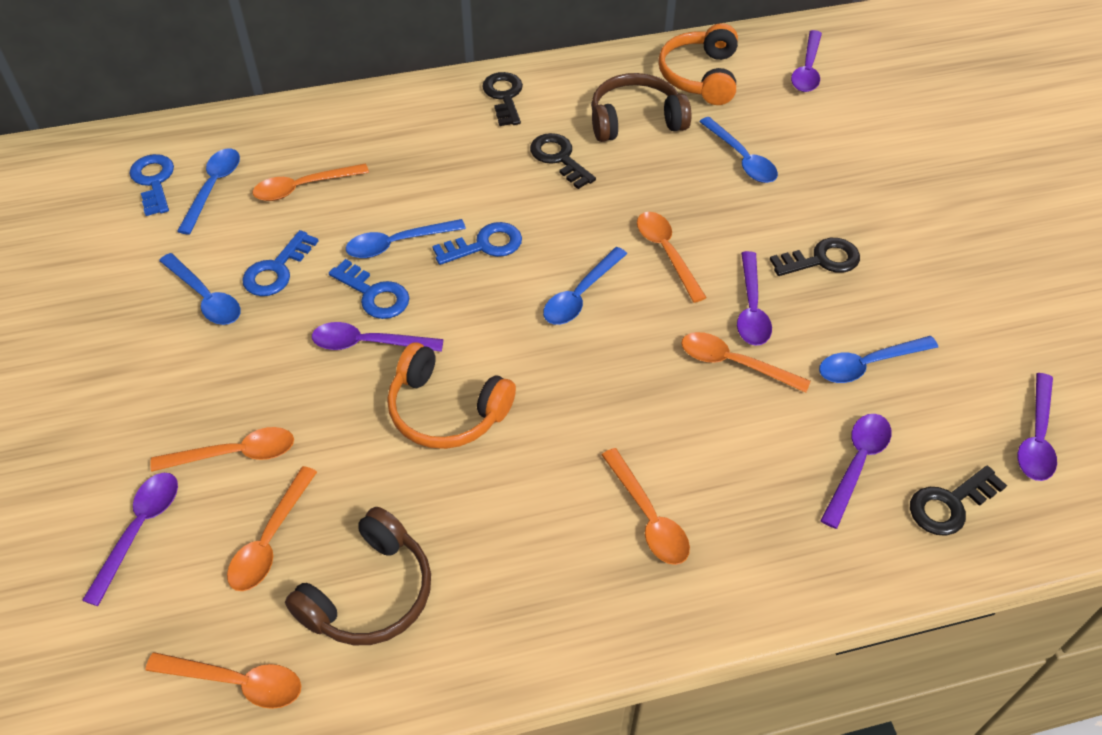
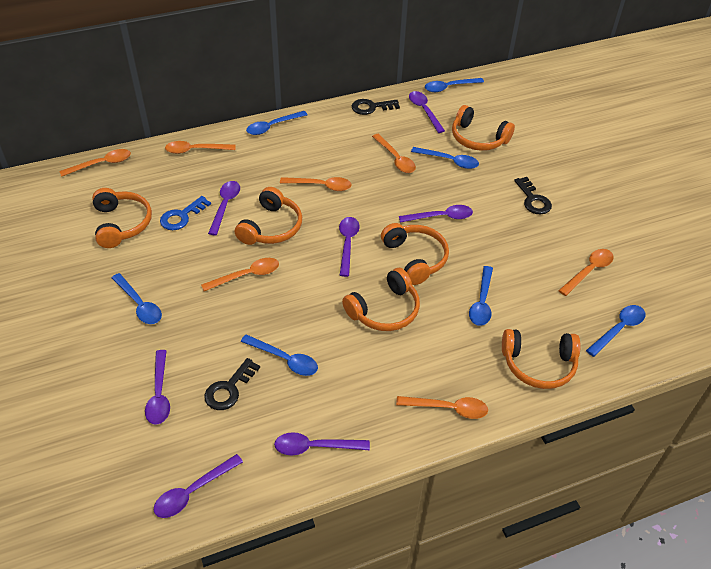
black key: 4 -> 3
blue key: 4 -> 1
blue spoon: 6 -> 7
brown headphones: 2 -> 0
orange headphones: 2 -> 6
purple spoon: 6 -> 7

